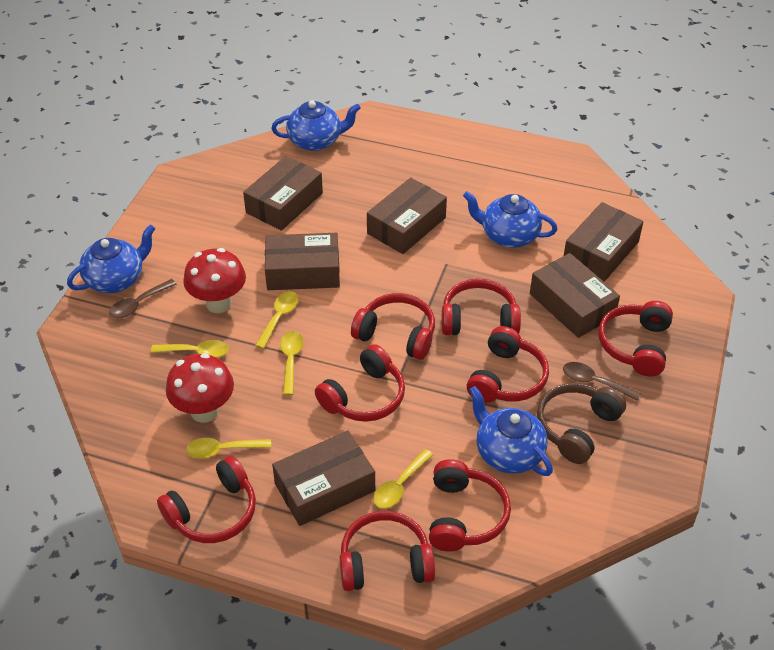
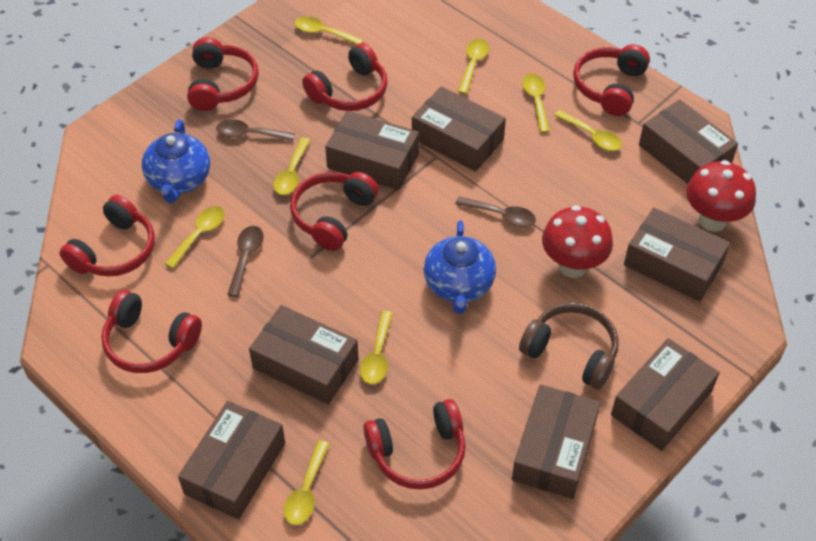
blue teapot: 4 -> 2
brown box: 6 -> 8
brown spoon: 2 -> 3
red headphones: 8 -> 7
yellow spoon: 5 -> 8

